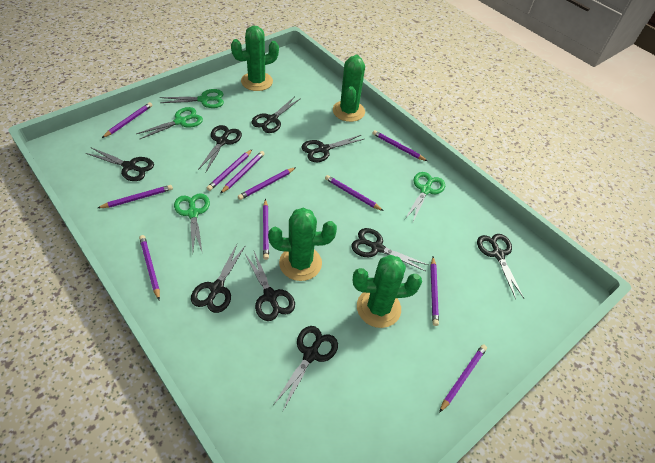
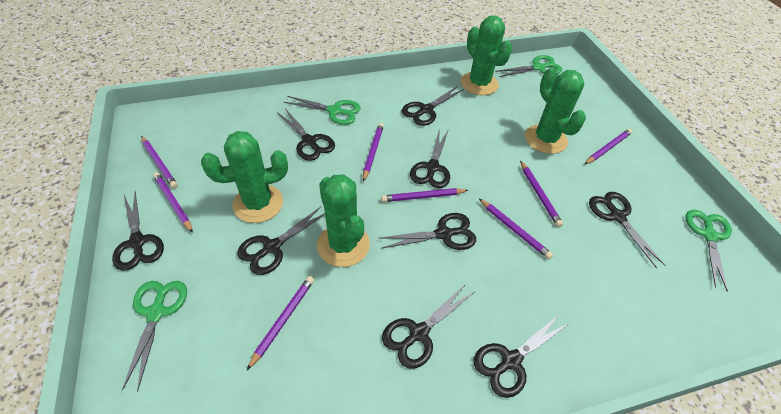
purple pencil: 11 -> 8

